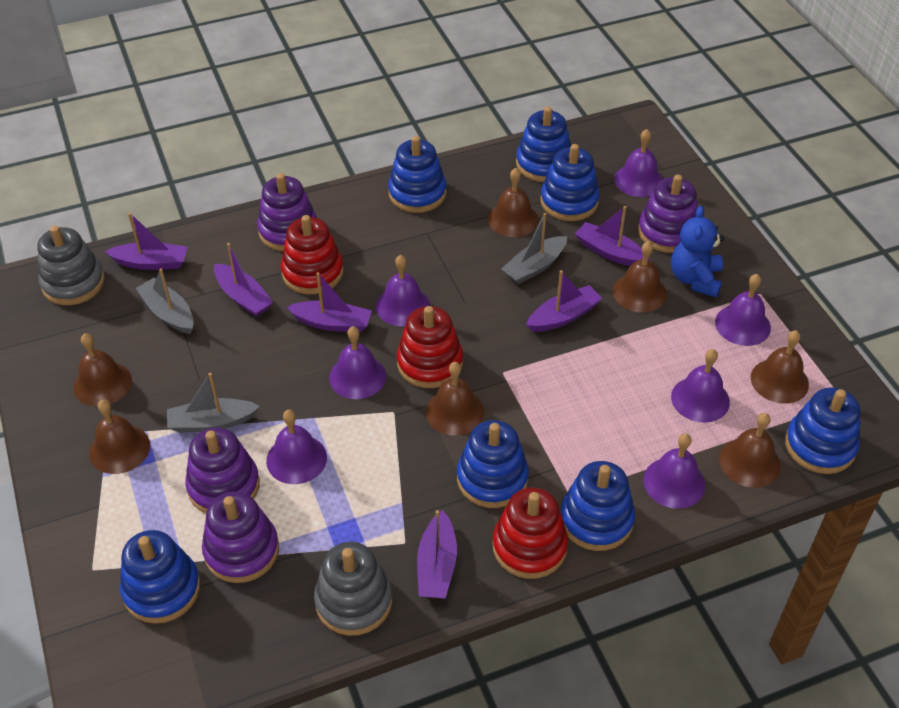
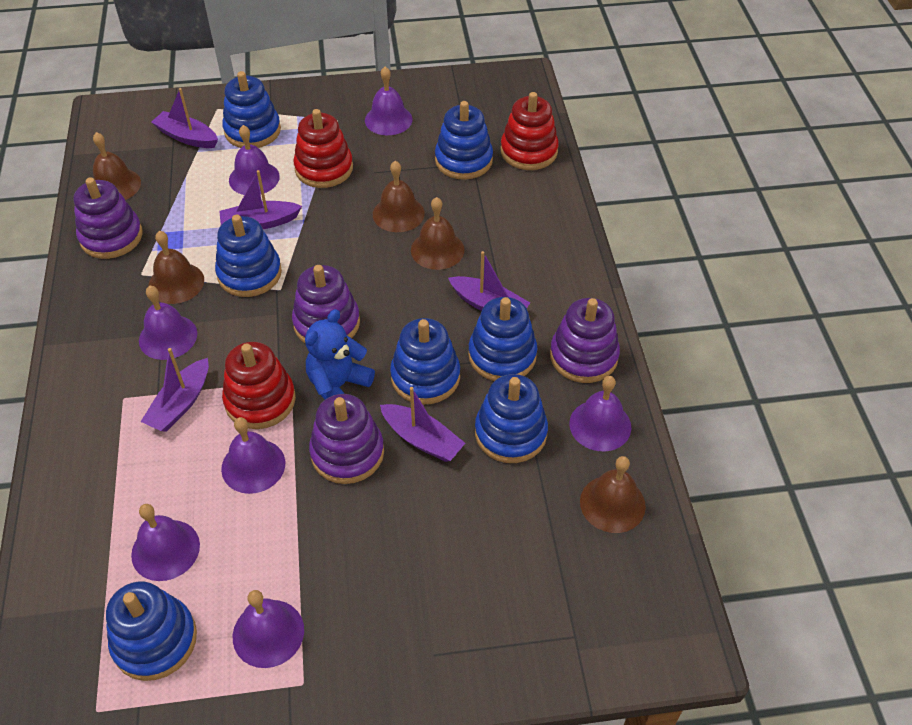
brown bell: 7 -> 5
grey boat: 3 -> 0
grey stacking toy: 2 -> 0
purple boat: 6 -> 5

